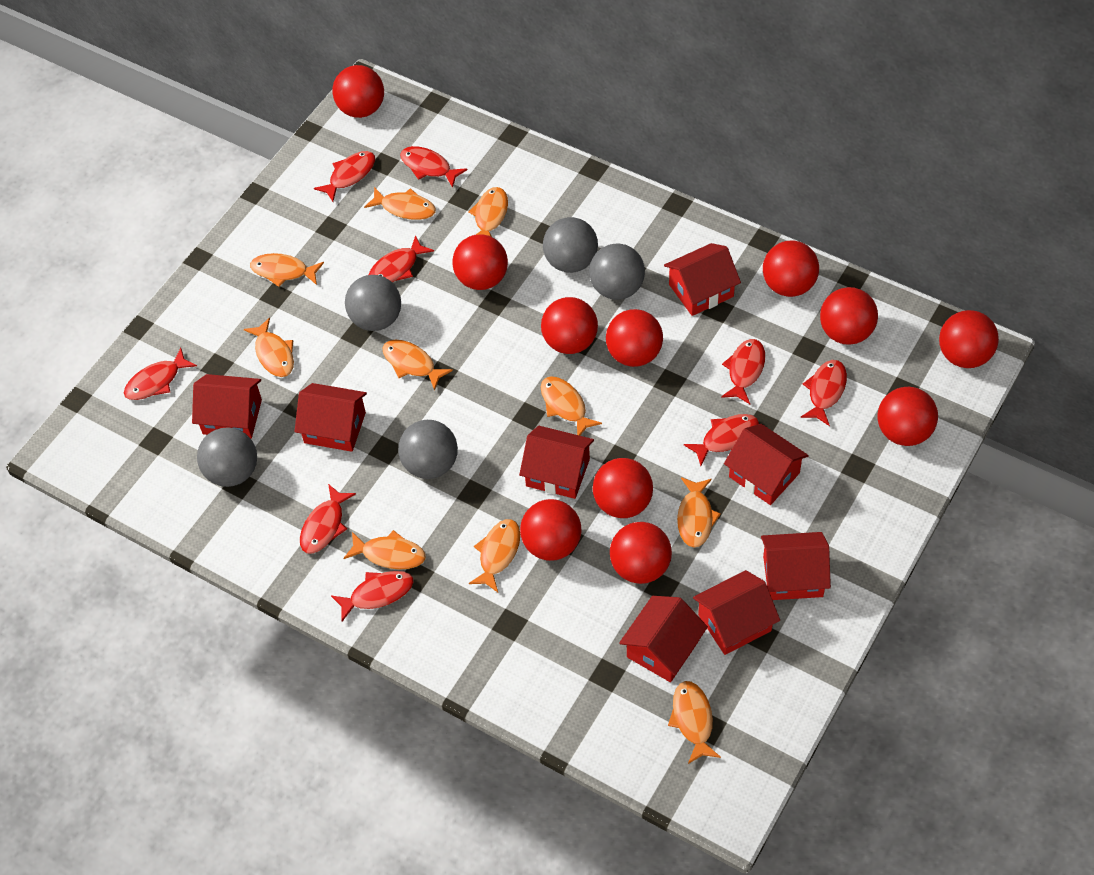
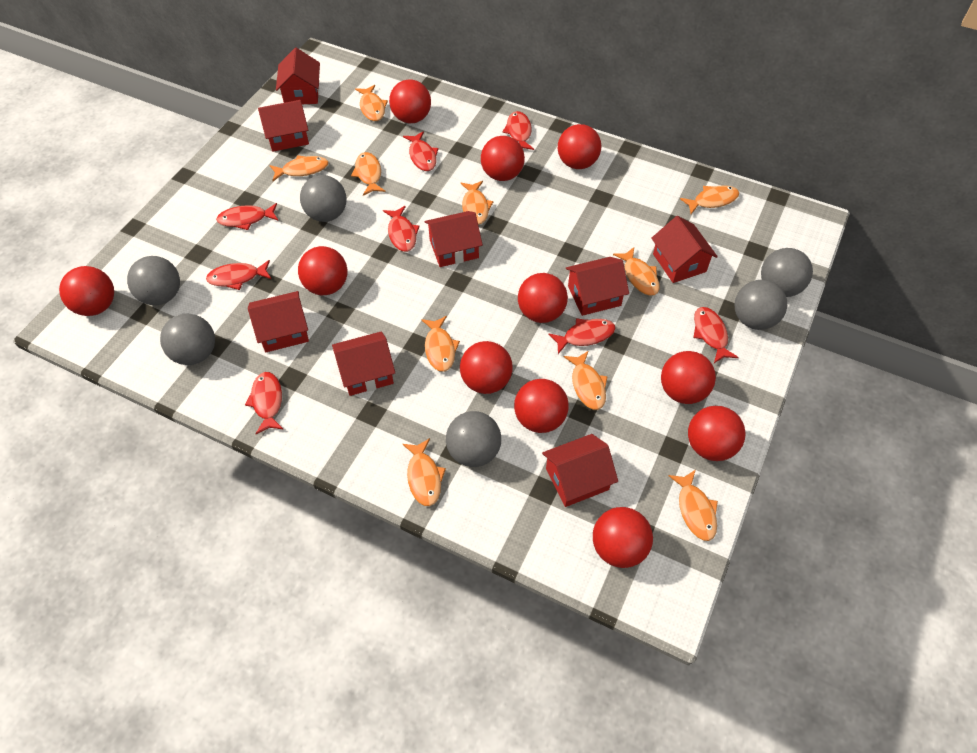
grey ball: 5 -> 6
red fish: 9 -> 8

